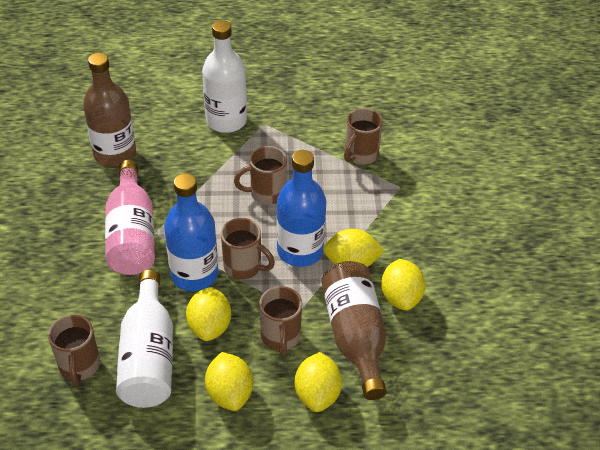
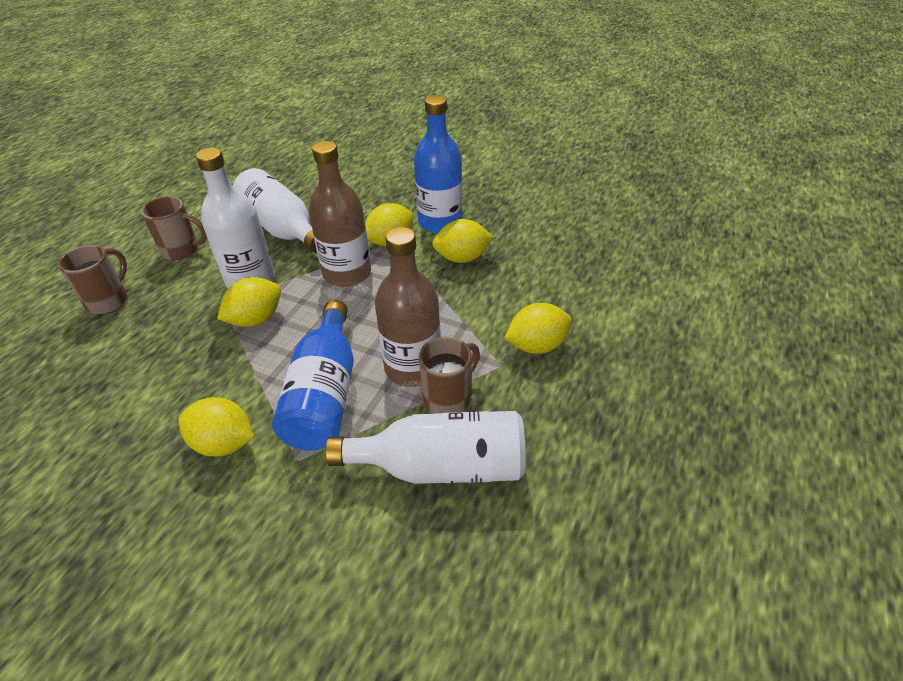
brown mug: 5 -> 3
pink bottle: 1 -> 0
white bottle: 2 -> 3

